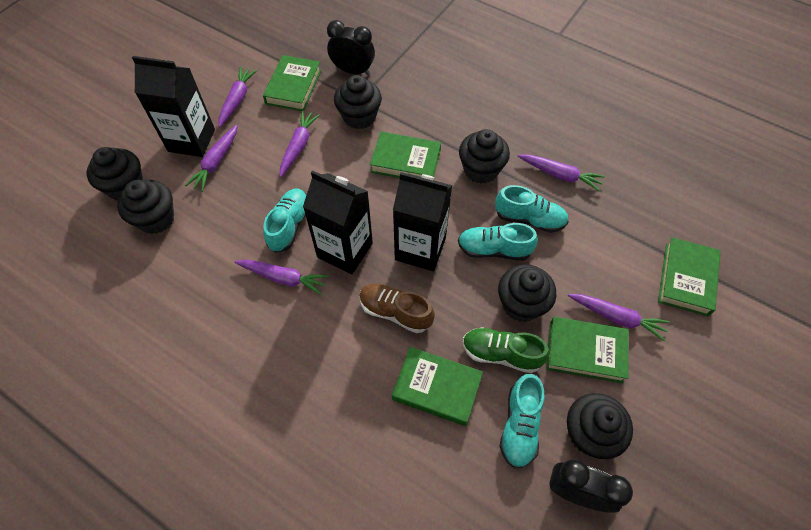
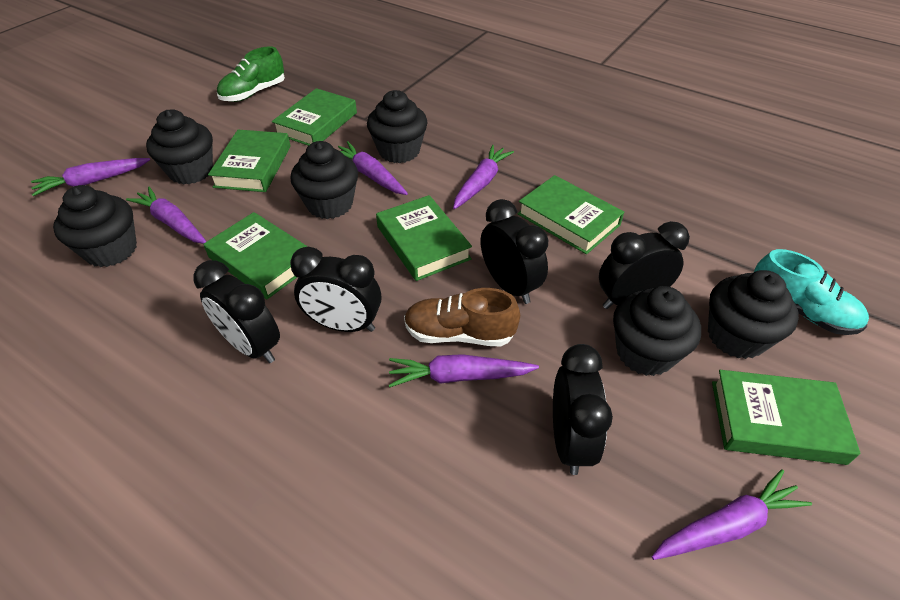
black carton: 3 -> 0
black clock: 2 -> 5
green book: 5 -> 6
turquoise shoe: 4 -> 1

